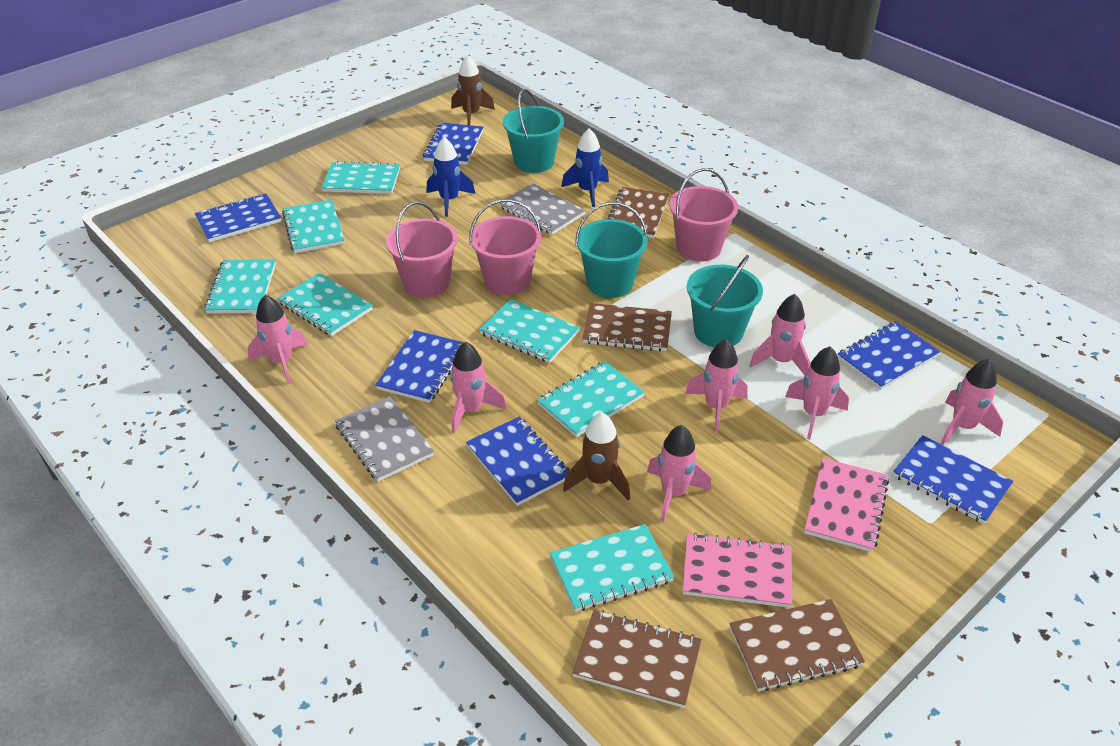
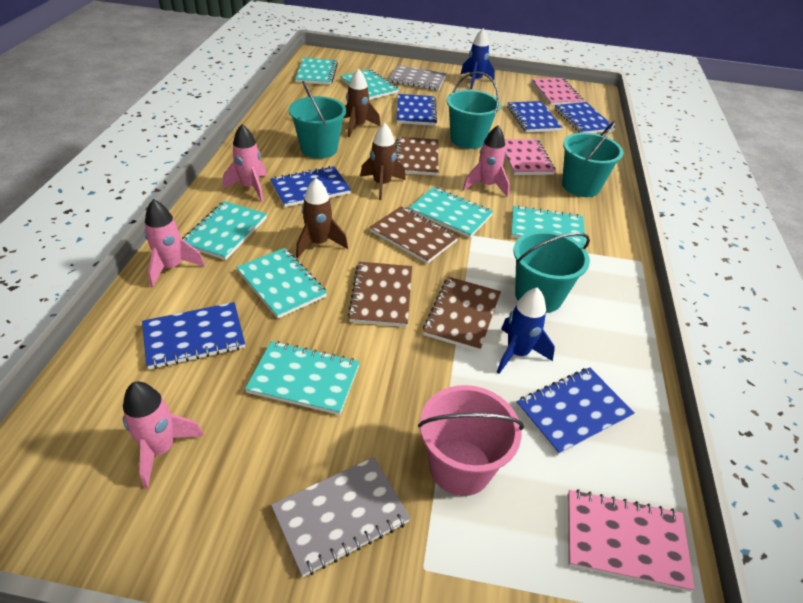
brown rocket: 2 -> 3
pink bucket: 3 -> 1
pink notebook: 2 -> 3
pink rocket: 7 -> 4
turquoise bucket: 3 -> 4

